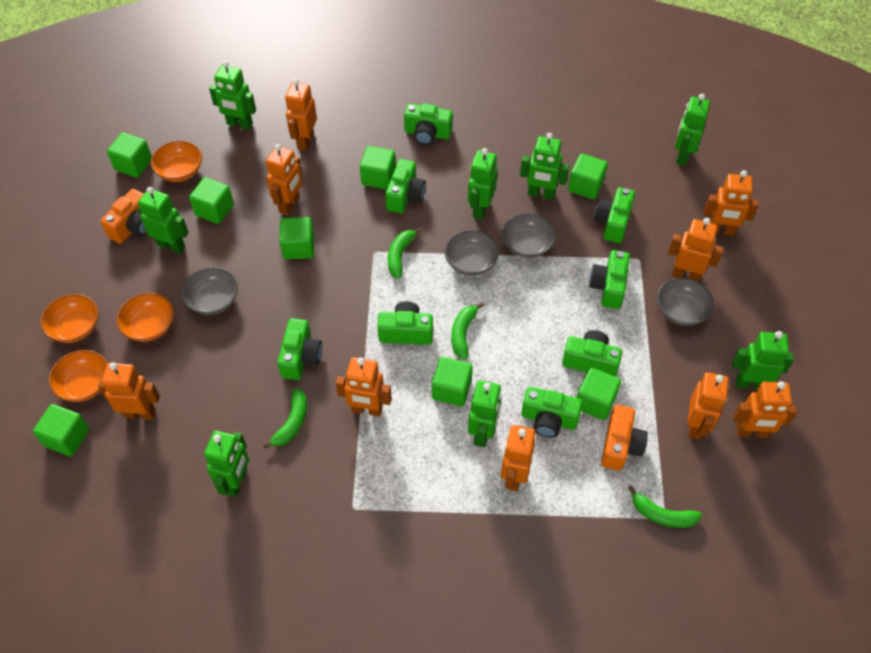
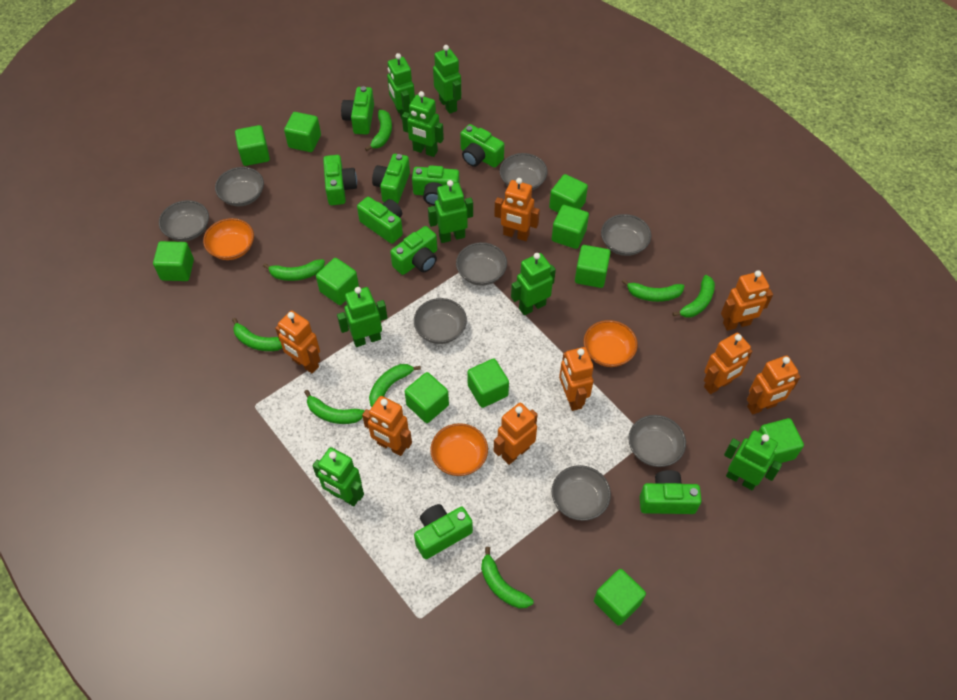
green banana: 4 -> 8
green camera: 8 -> 9
green cube: 8 -> 11
grey bowl: 4 -> 8
orange bowl: 4 -> 3
orange camera: 2 -> 0
orange robot: 9 -> 8

